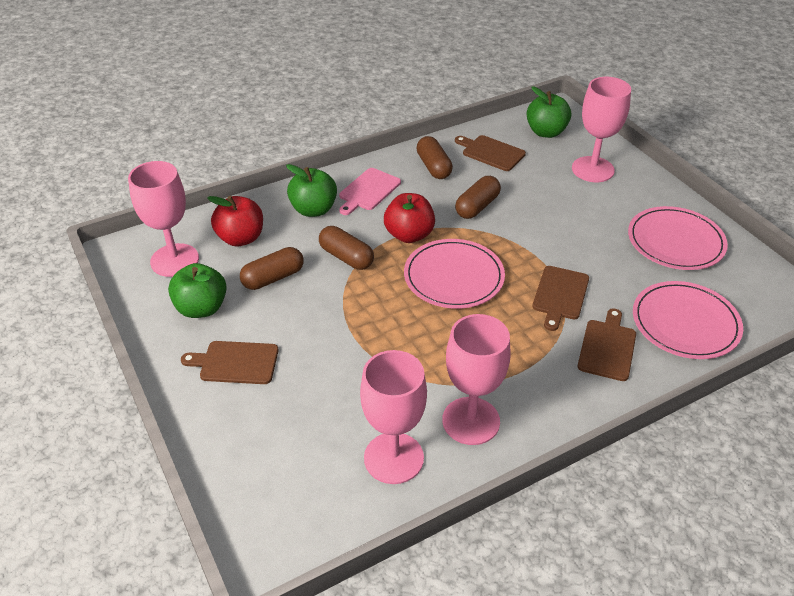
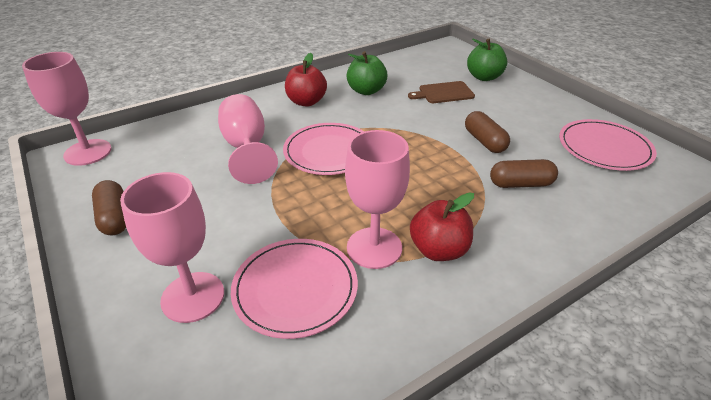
brown capsule: 4 -> 3
brown cutting board: 4 -> 1
green apple: 3 -> 2
pink cutting board: 1 -> 0

